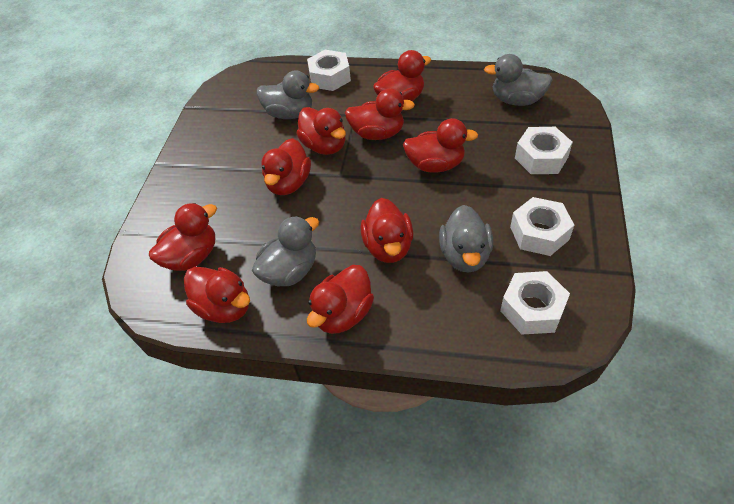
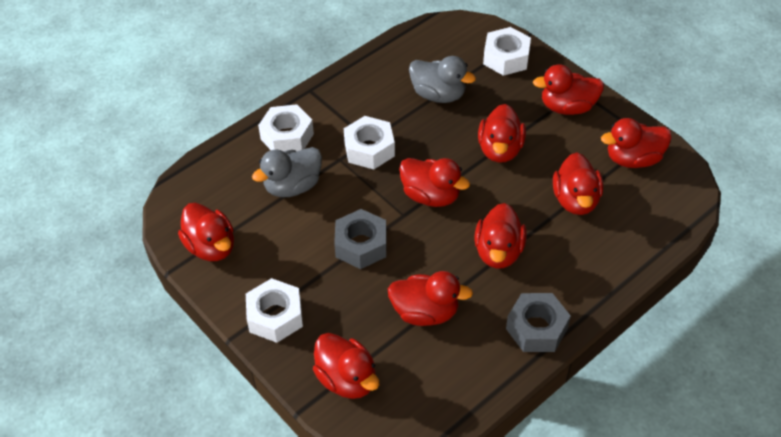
grey duck: 4 -> 2
grey nut: 0 -> 2

